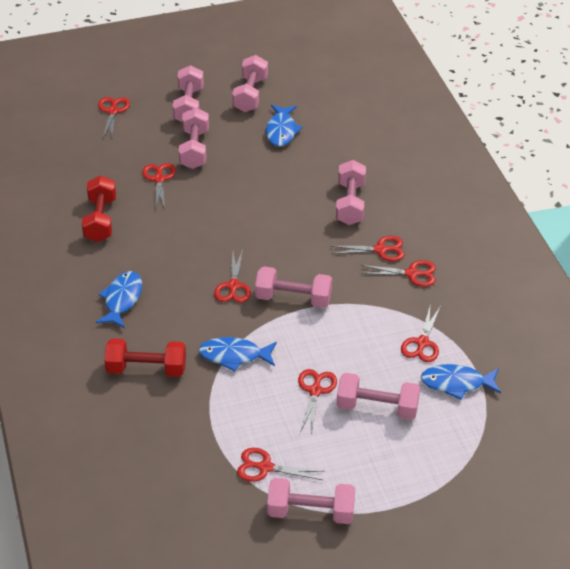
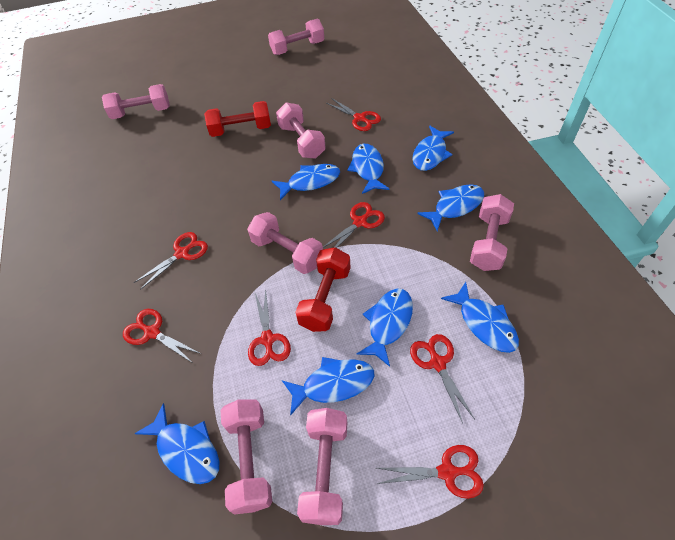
blue fish: 4 -> 8
red scissors: 8 -> 7

